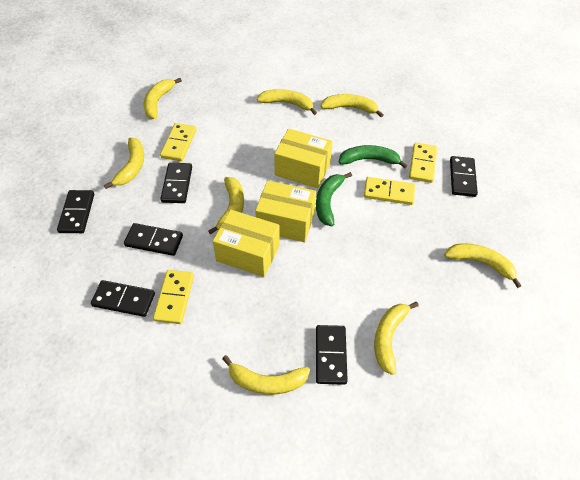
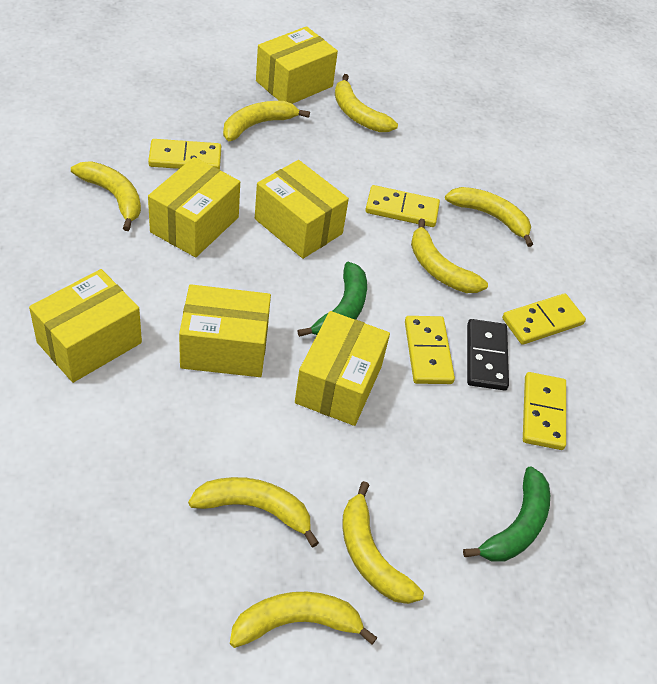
black domino: 6 -> 1
yellow box: 3 -> 6
yellow domino: 4 -> 5

